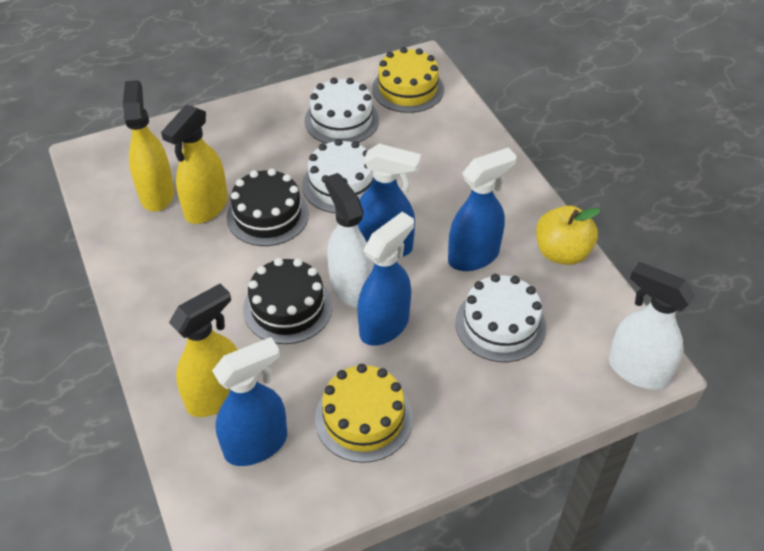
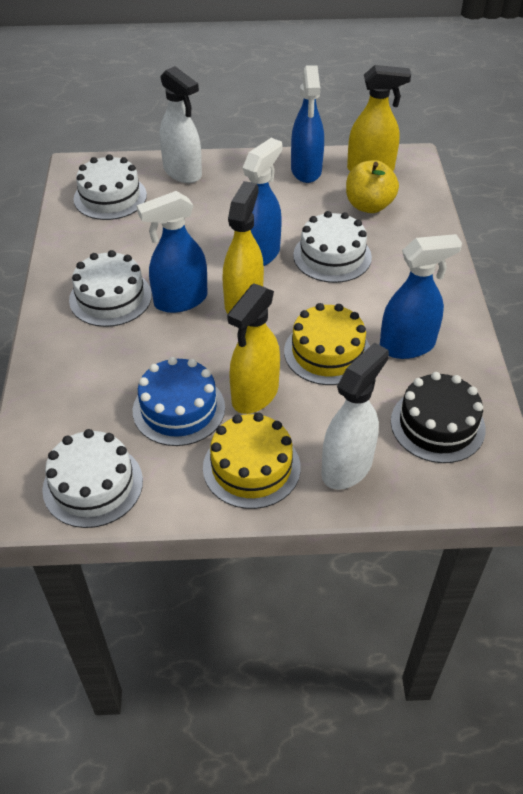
black cake: 2 -> 1
blue cake: 0 -> 1
white cake: 3 -> 4

